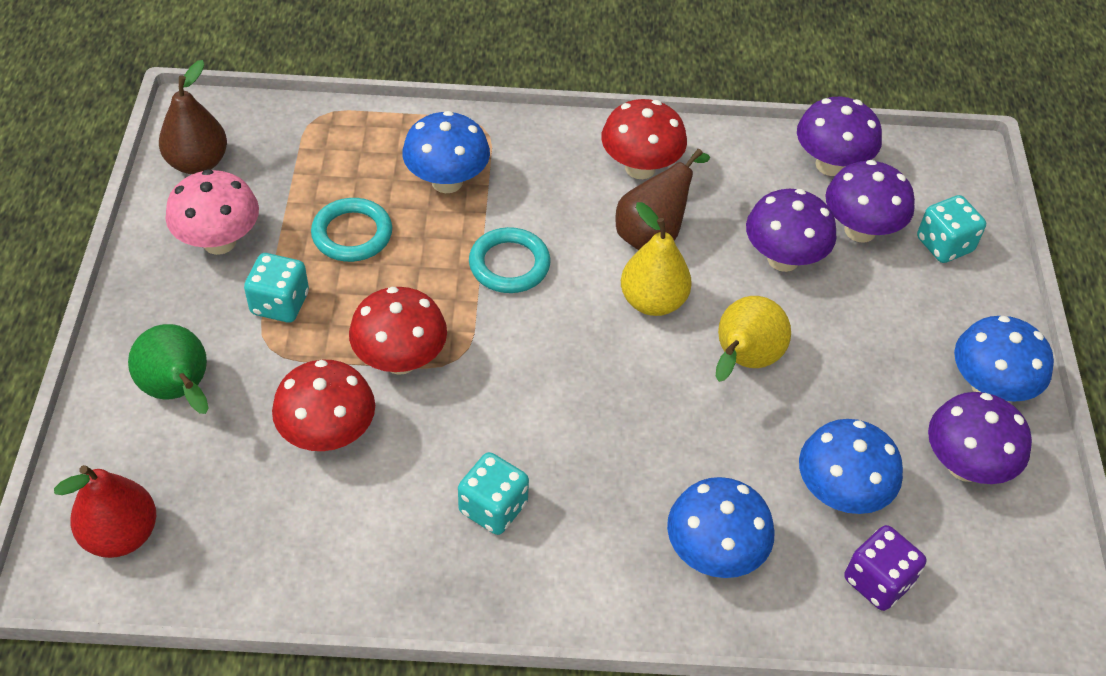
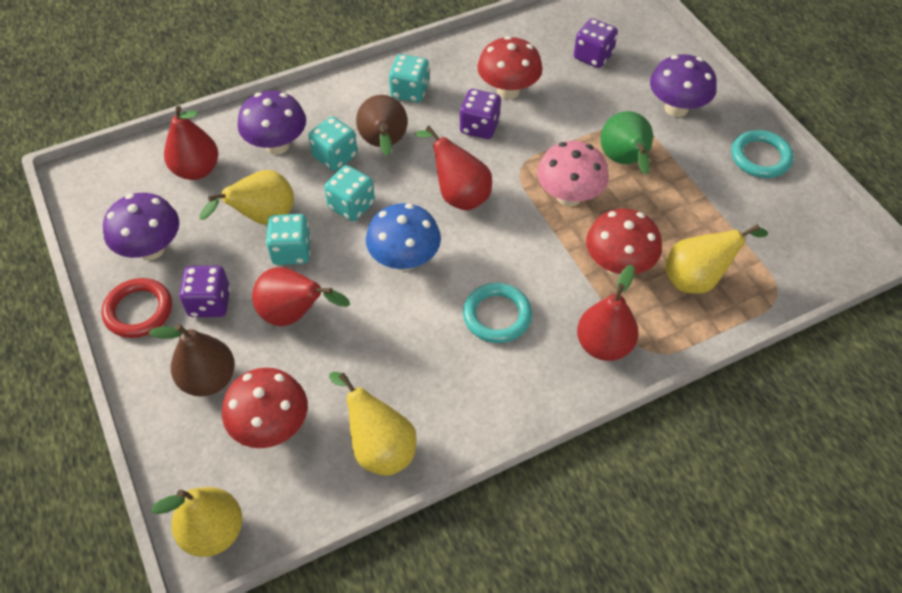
blue mushroom: 4 -> 1
purple dice: 1 -> 3
purple mushroom: 4 -> 3
red pear: 1 -> 4
red ring: 0 -> 1
turquoise dice: 3 -> 4
yellow pear: 2 -> 4

